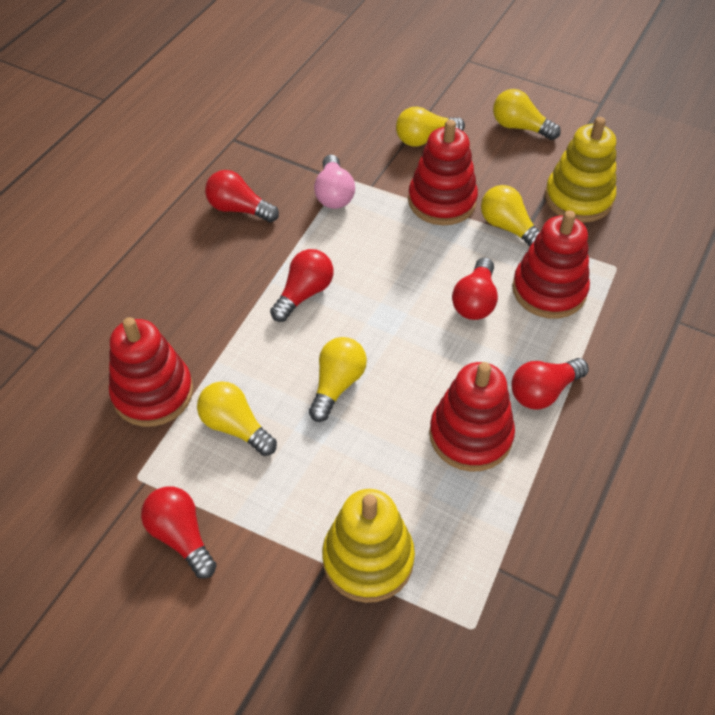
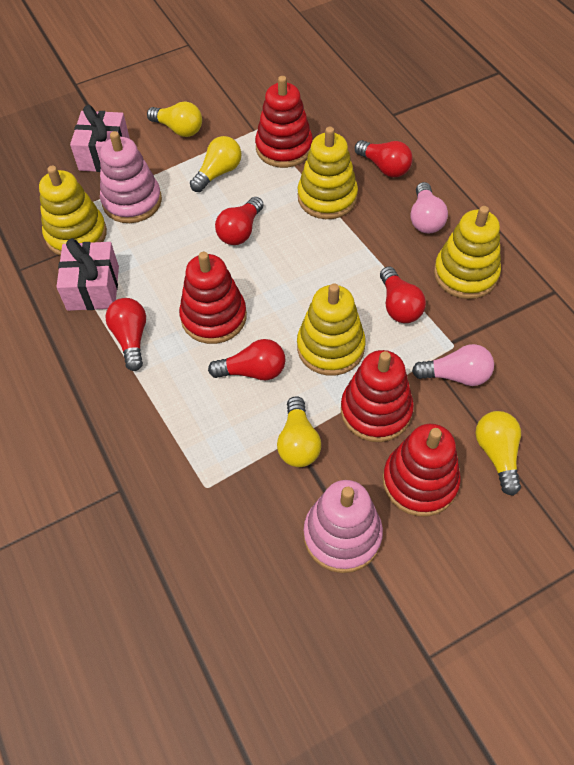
pink gift: 0 -> 2
pink light bulb: 1 -> 2
pink stacking toy: 0 -> 2
yellow light bulb: 5 -> 4
yellow stacking toy: 2 -> 4

